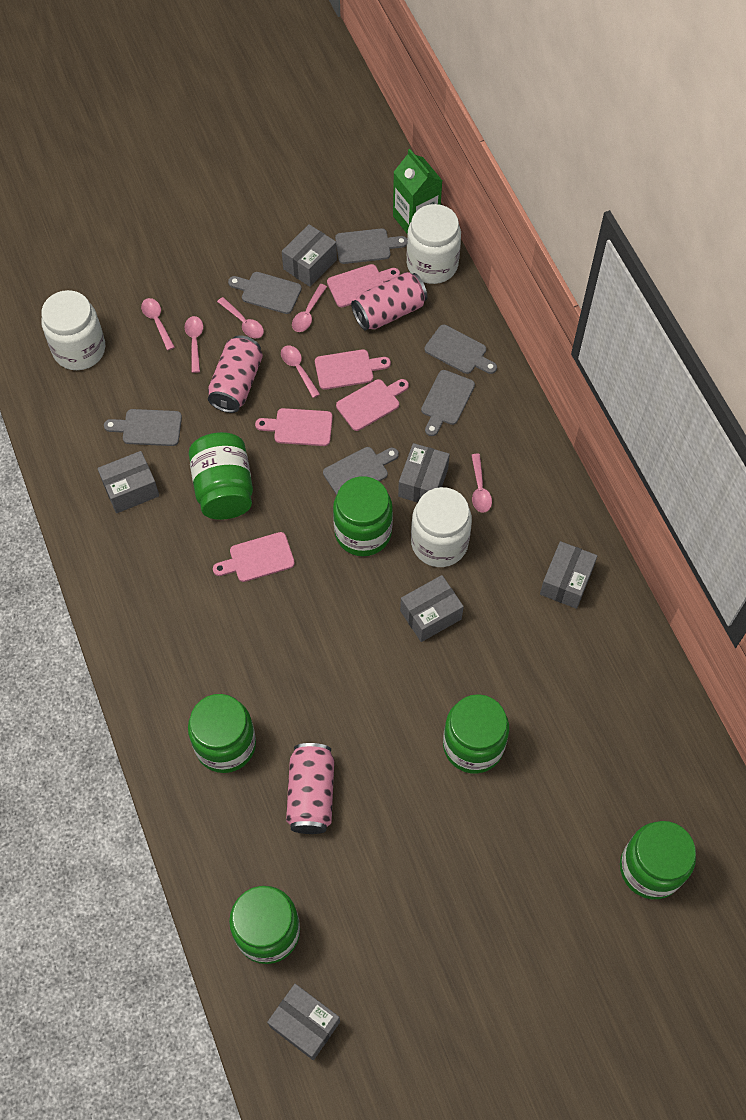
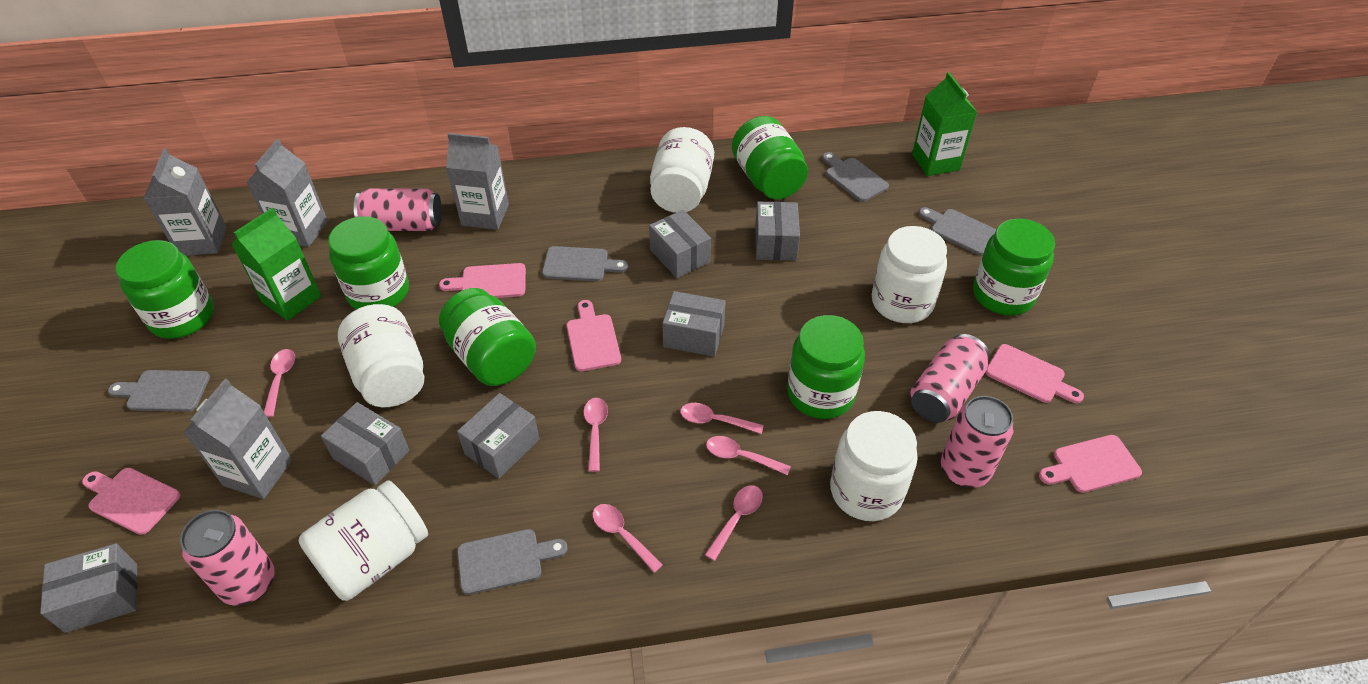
green carton: 1 -> 2
grey carton: 0 -> 4
grey cutting board: 6 -> 5
pink can: 3 -> 4
white jar: 3 -> 5

